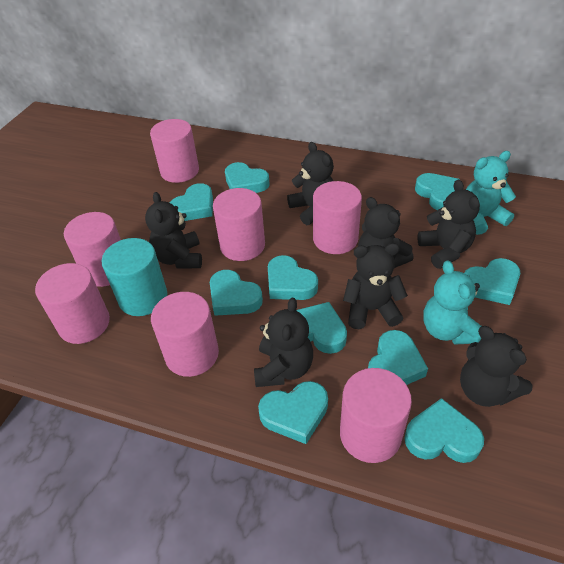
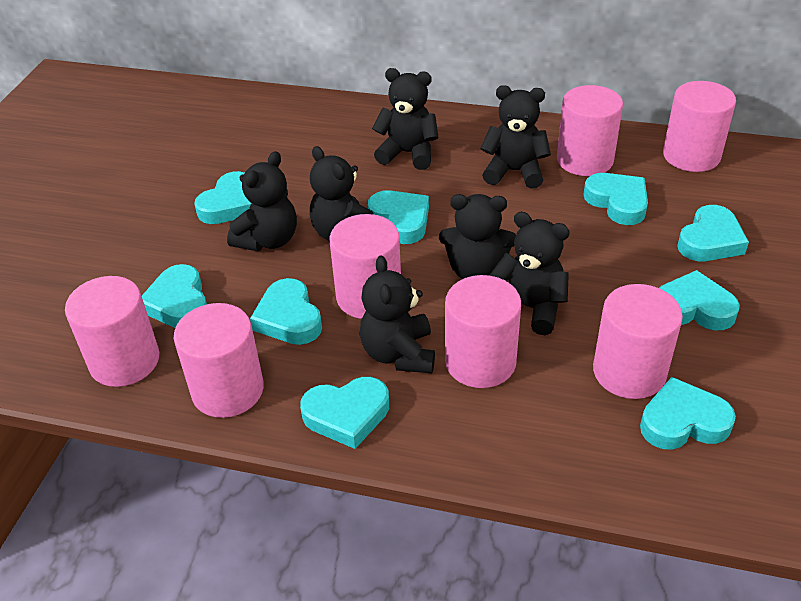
turquoise cylinder: 1 -> 0
turquoise heart: 10 -> 9
turquoise teddy bear: 2 -> 0

